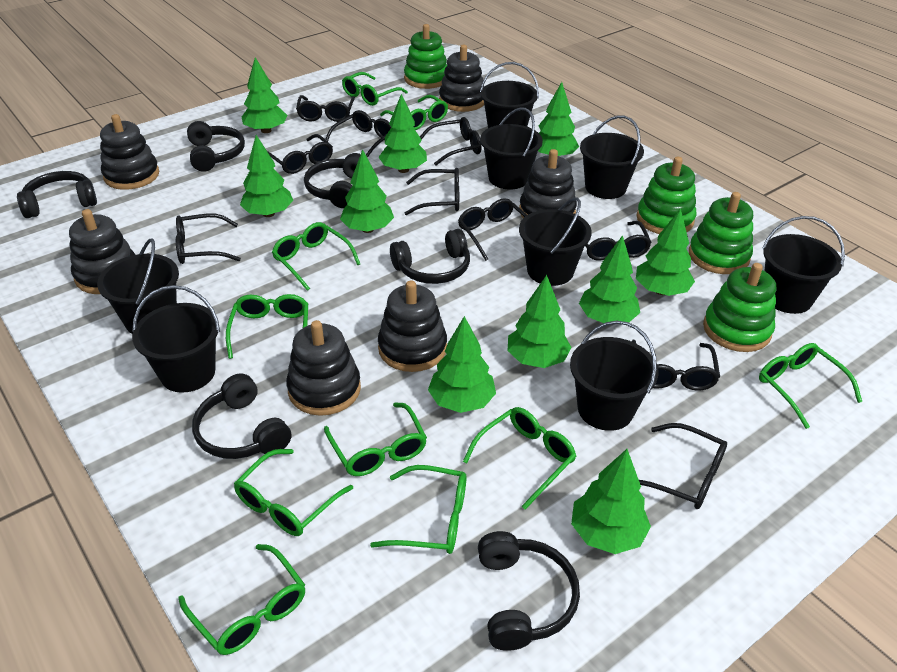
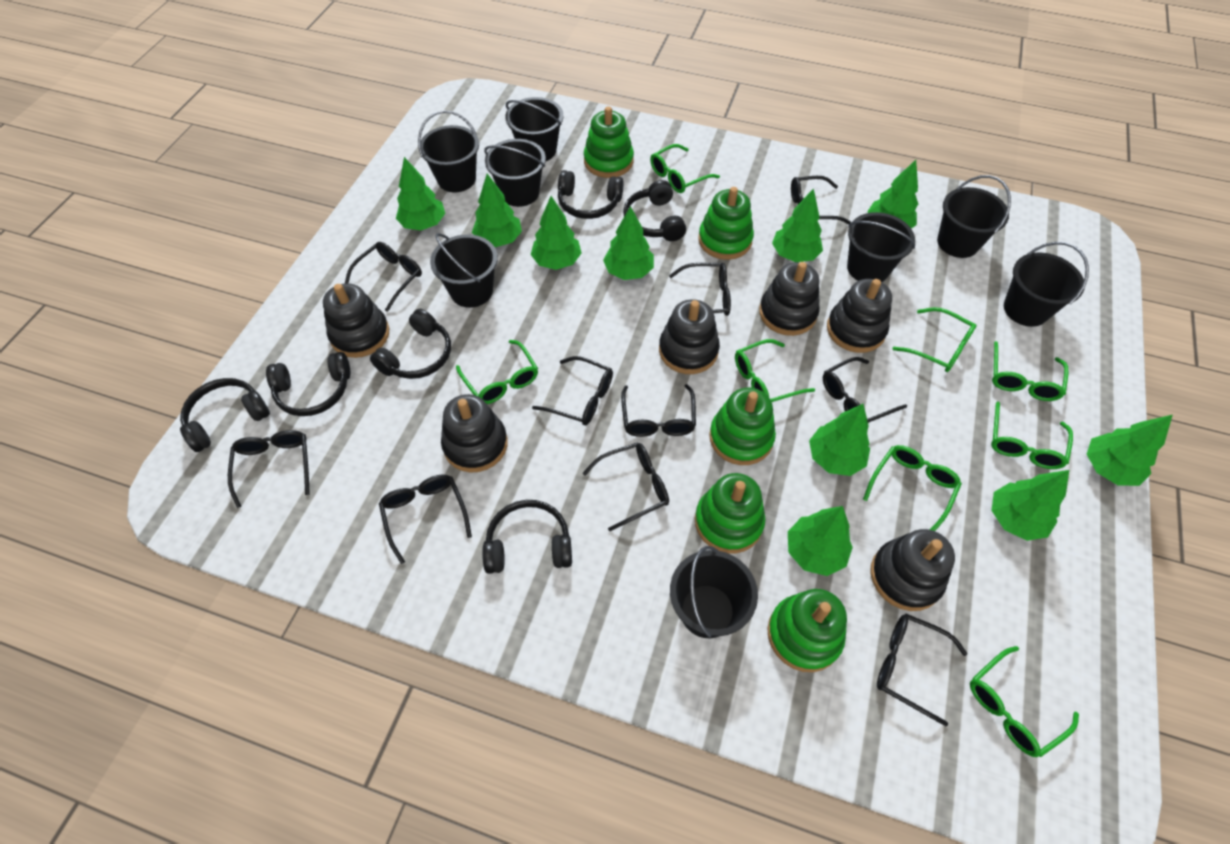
green glasses: 10 -> 8
green stacking toy: 4 -> 5

